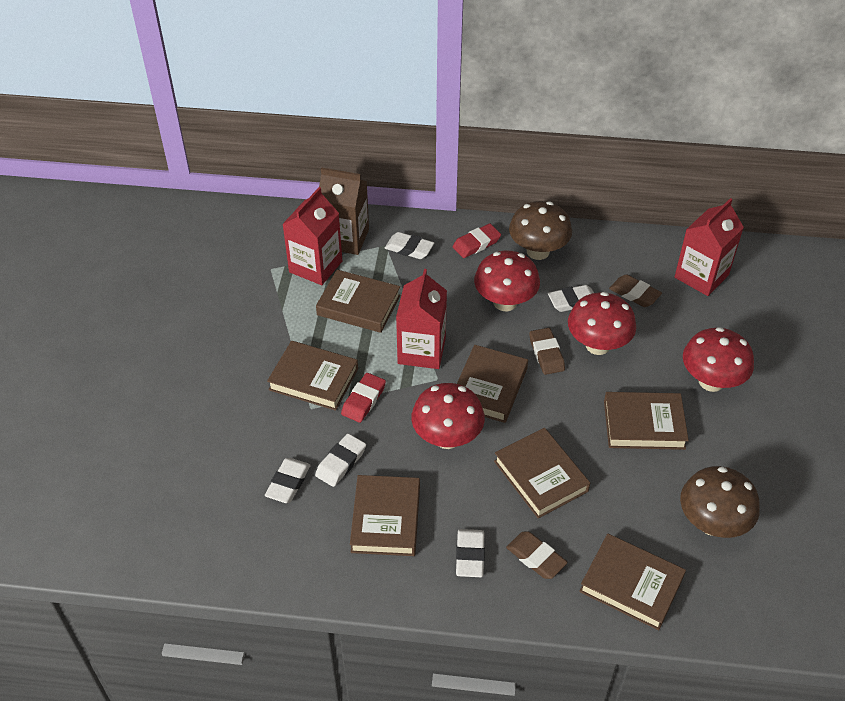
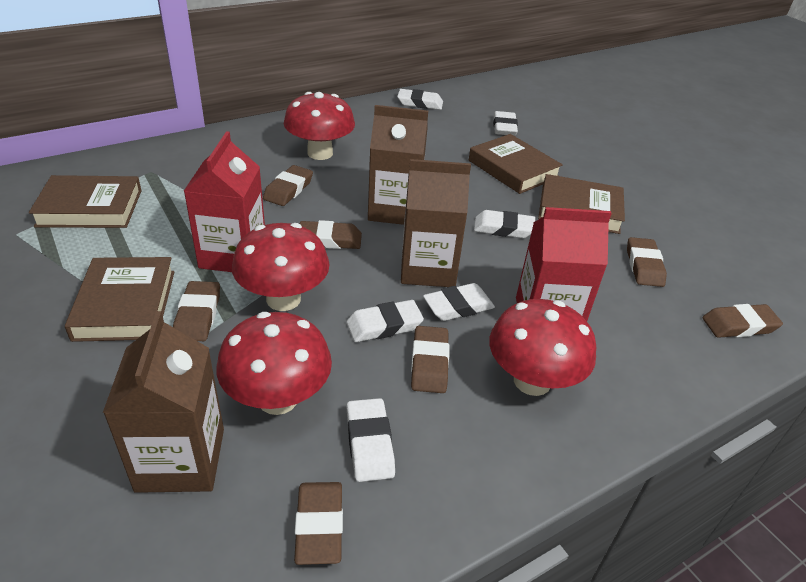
brown book: 7 -> 4
brown carton: 1 -> 3
brown eraser: 3 -> 7
brown mushroom: 2 -> 0
red carton: 3 -> 2
red eraser: 2 -> 0
white eraser: 5 -> 6

